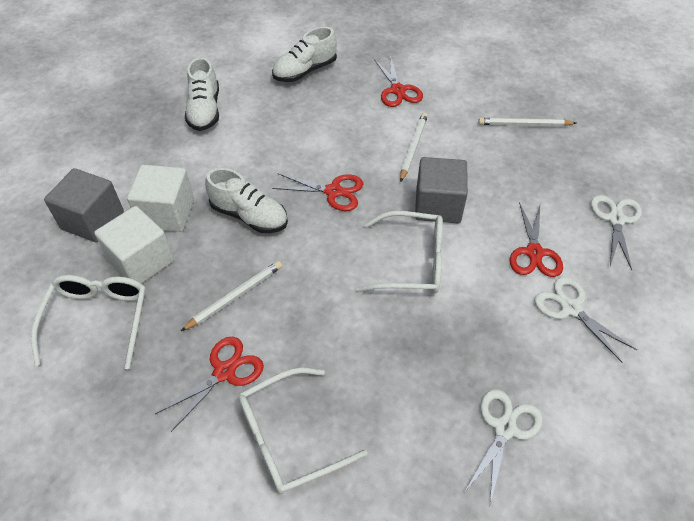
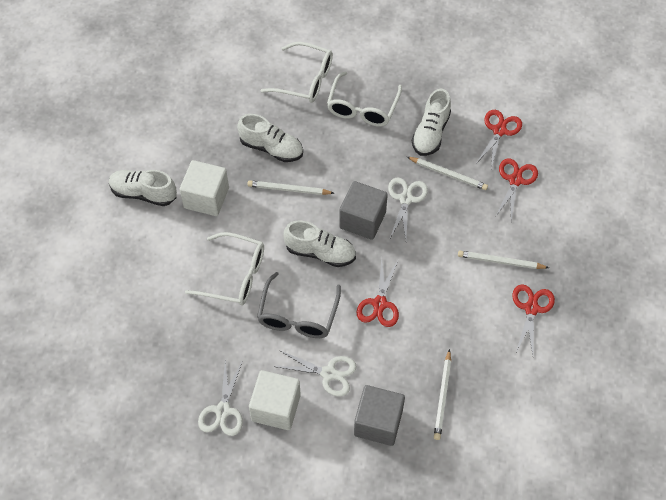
grey glasses: 0 -> 1
white pencil: 3 -> 4
white shoe: 3 -> 4

